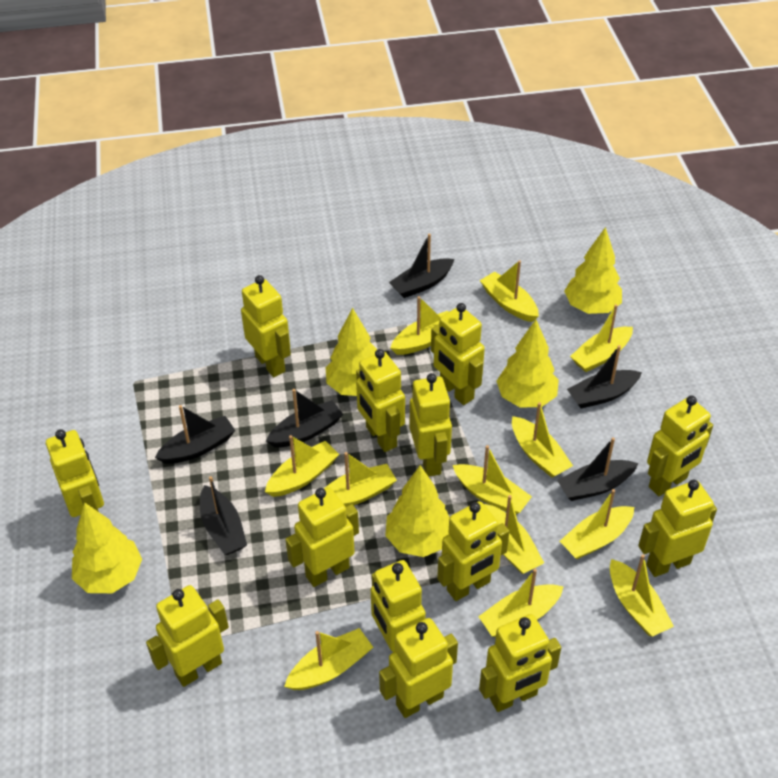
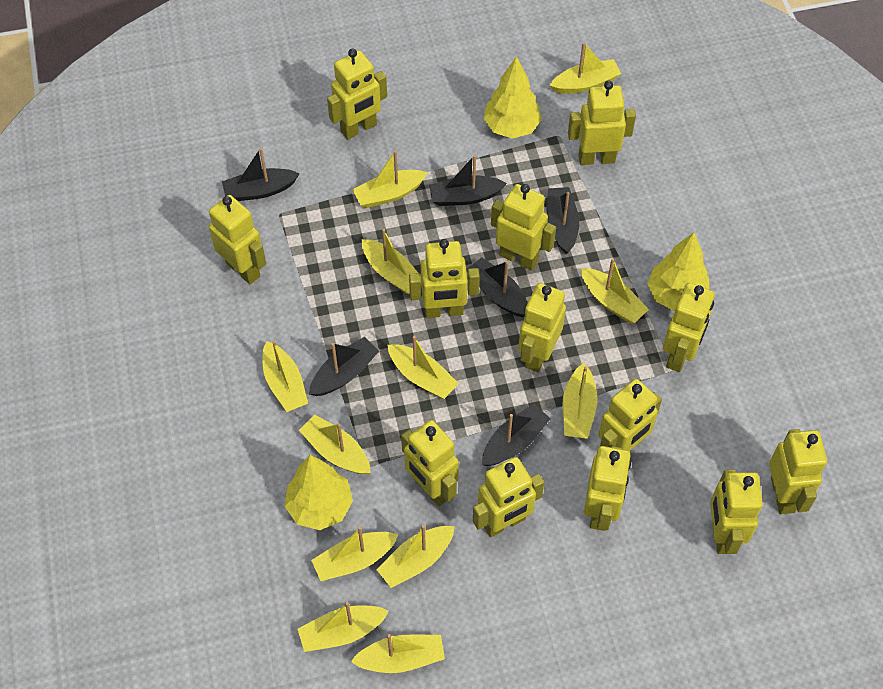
yellow tree: 5 -> 3

